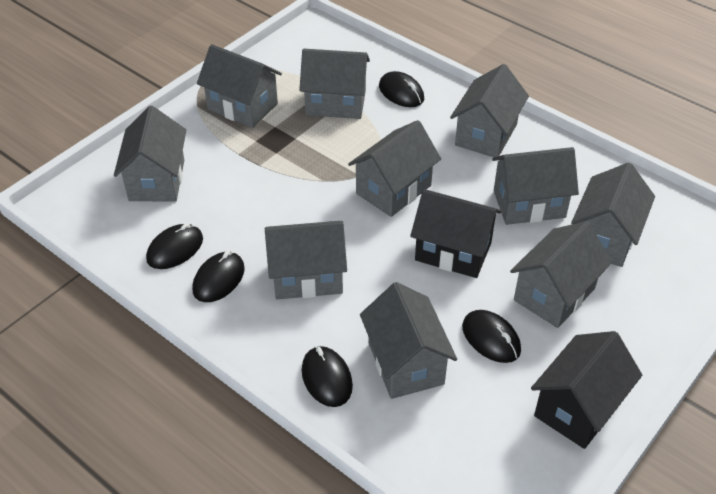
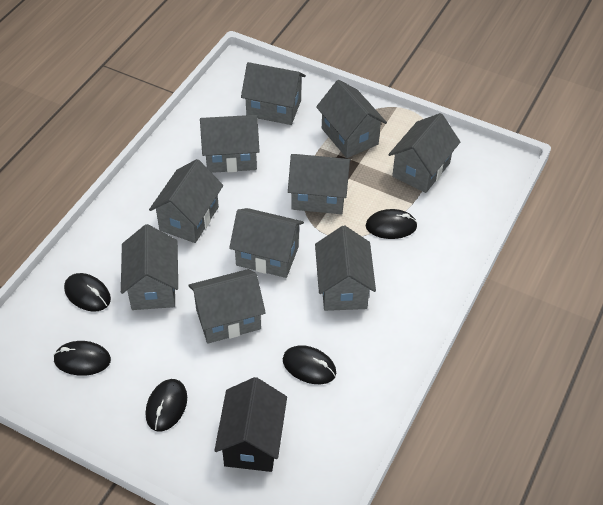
black house: 2 -> 1

